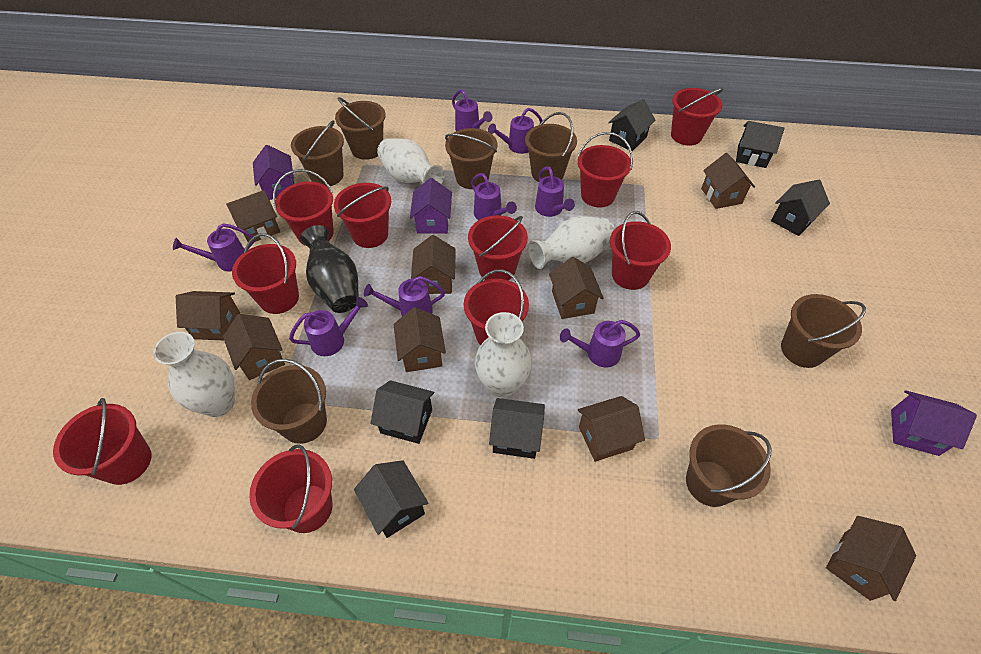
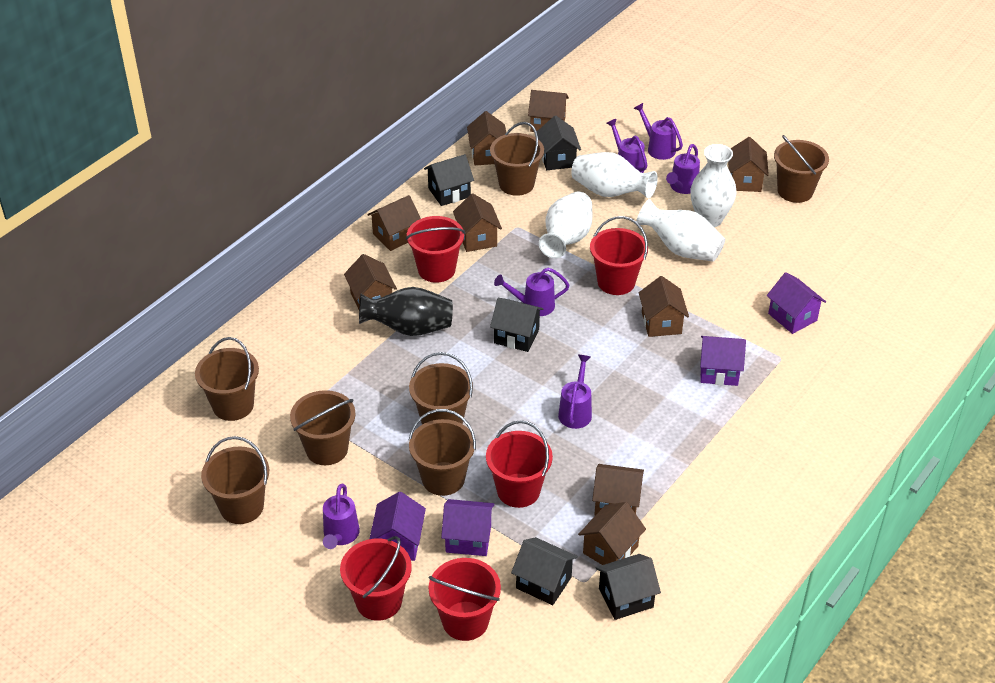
black house: 6 -> 5
purple house: 3 -> 4
purple watering can: 8 -> 6
red bucket: 10 -> 5

